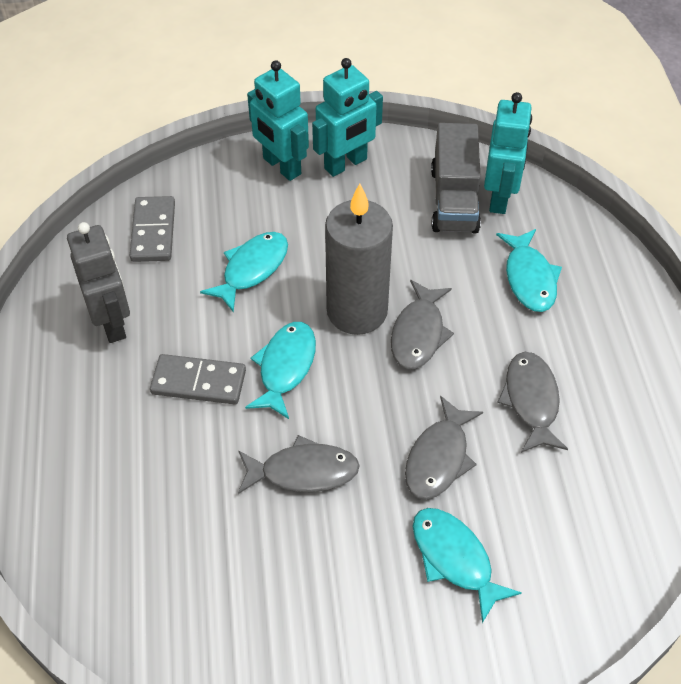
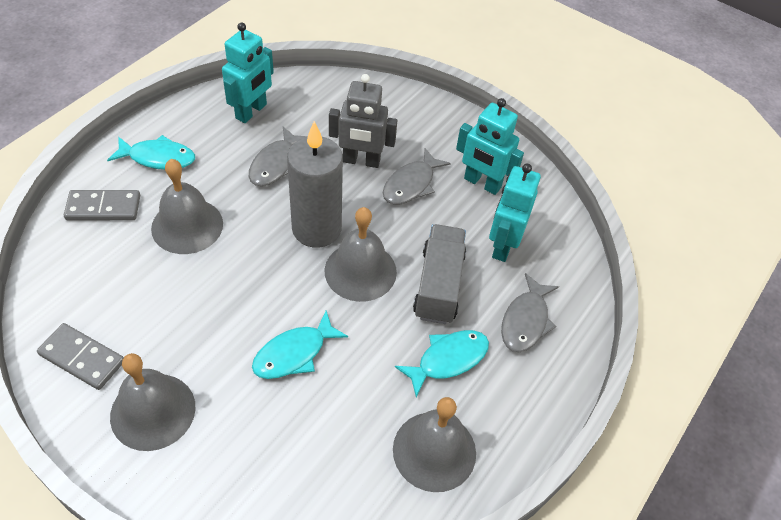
grey bell: 0 -> 4
grey fish: 4 -> 3
turquoise fish: 4 -> 3

